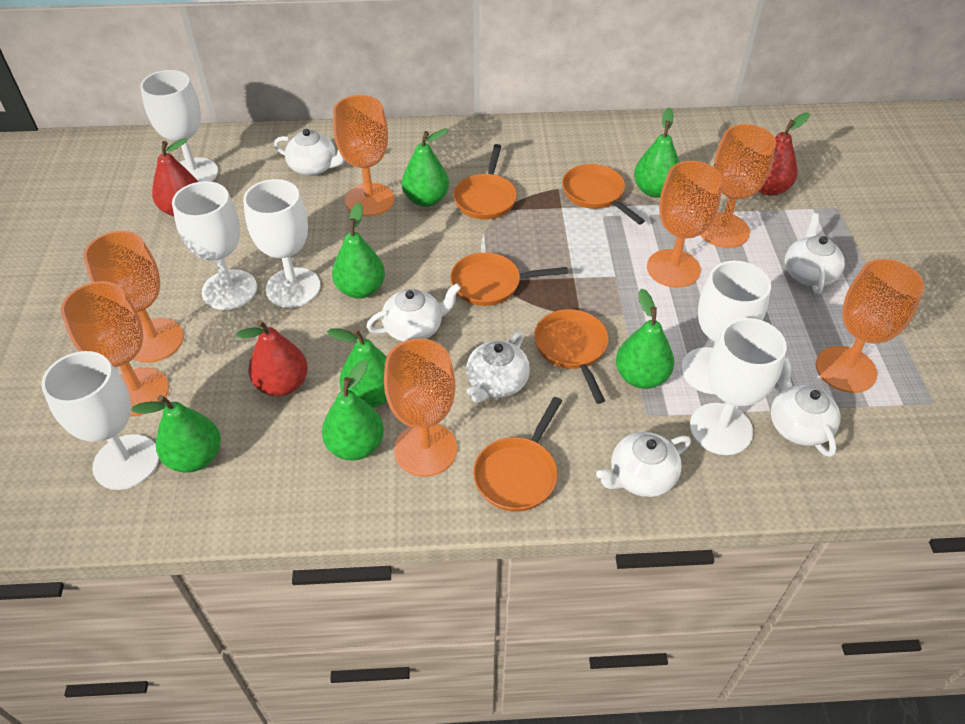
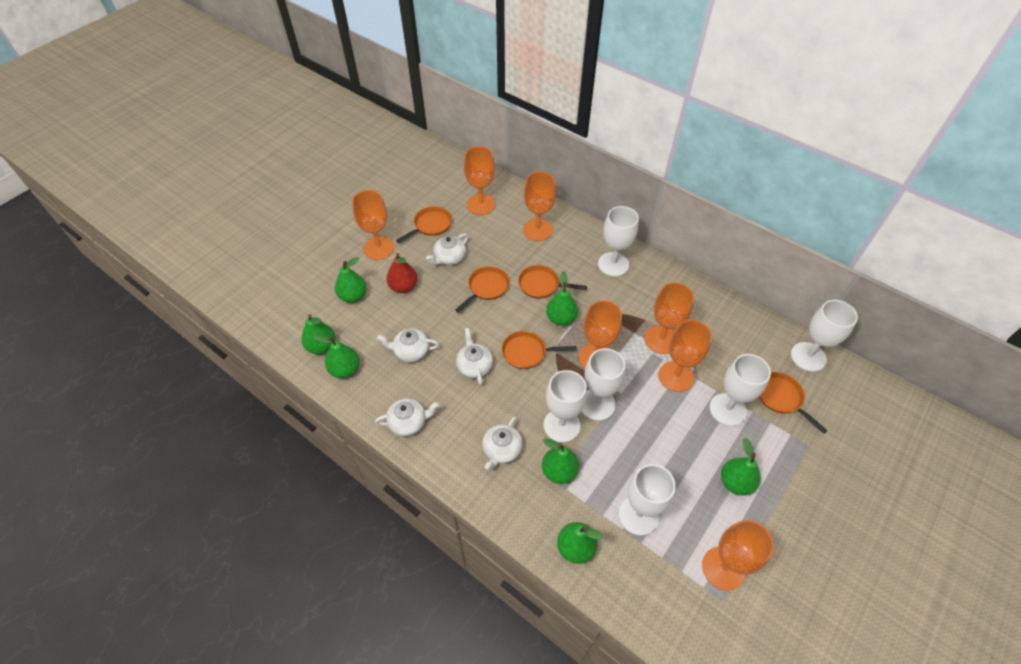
red pear: 3 -> 1
white teapot: 6 -> 5

